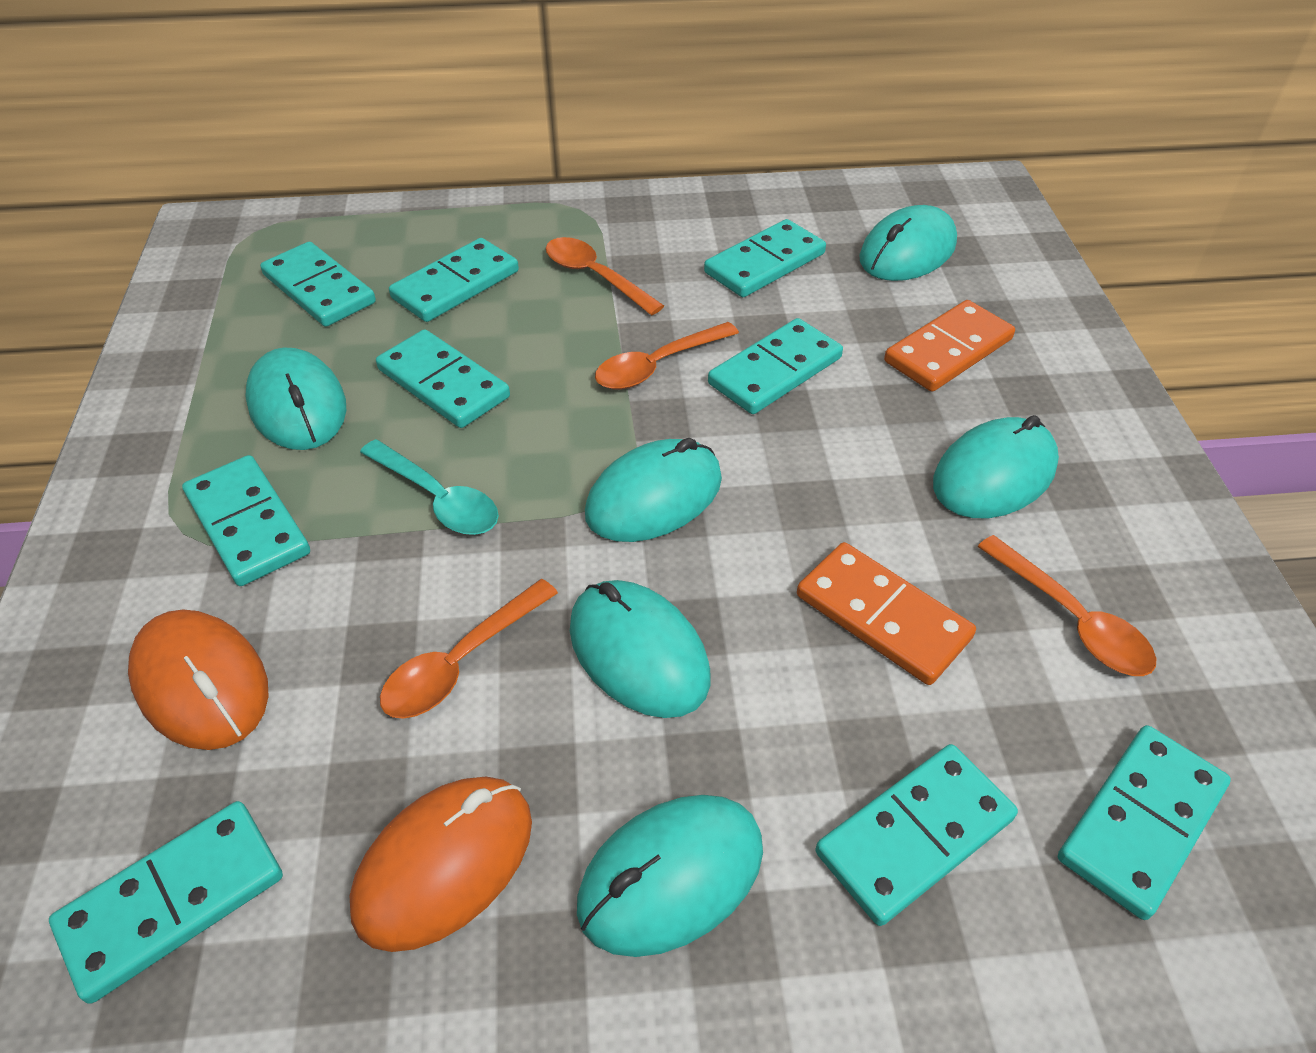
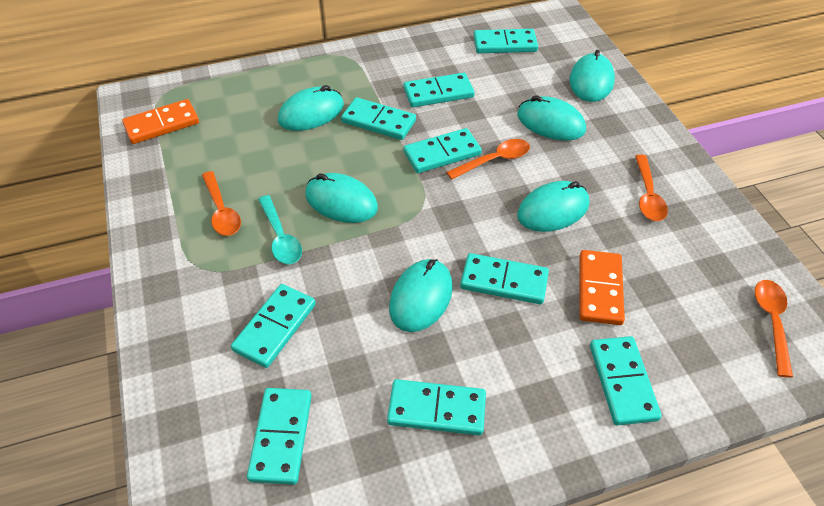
orange mouse: 2 -> 0

